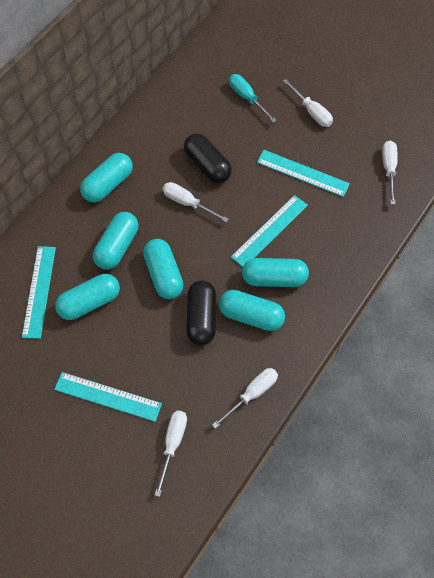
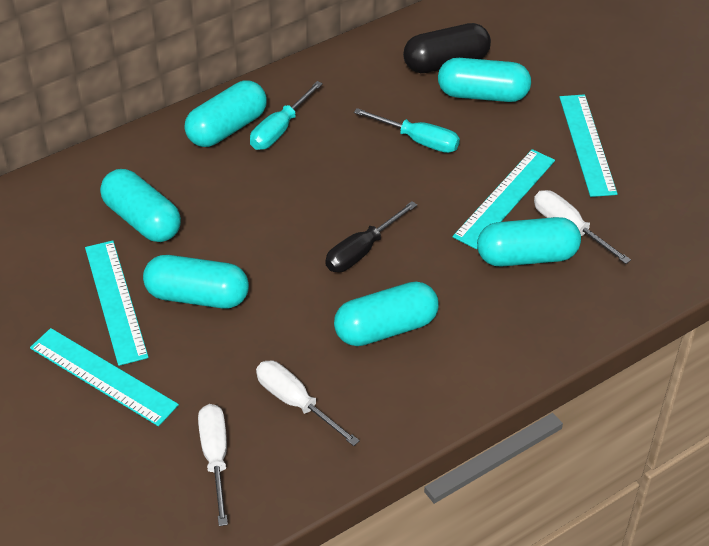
black capsule: 2 -> 1
black screwdriver: 0 -> 1
turquoise screwdriver: 1 -> 2
white screwdriver: 5 -> 3

